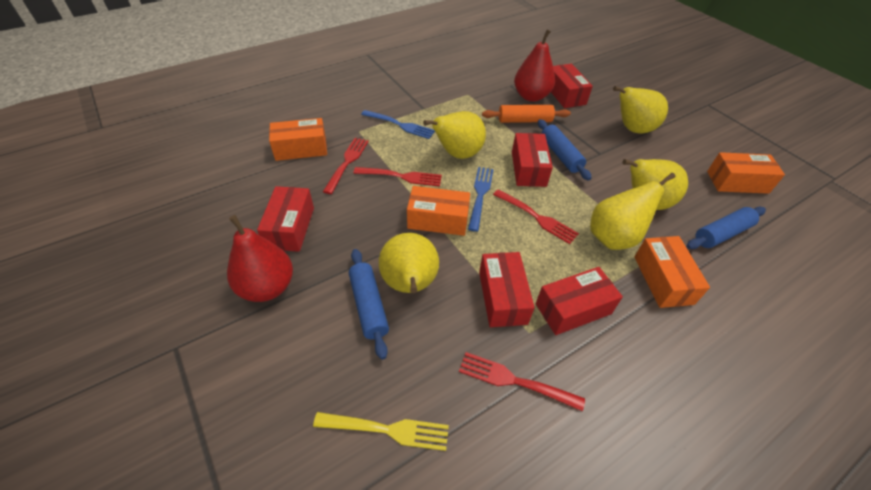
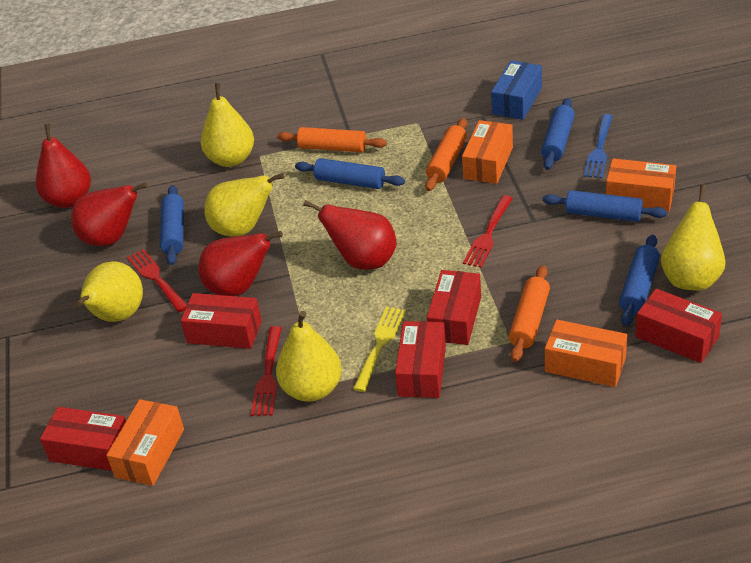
blue box: 0 -> 1
blue fork: 2 -> 1
blue rolling pin: 3 -> 5
orange rolling pin: 1 -> 3
red fork: 4 -> 3
red pear: 2 -> 4

